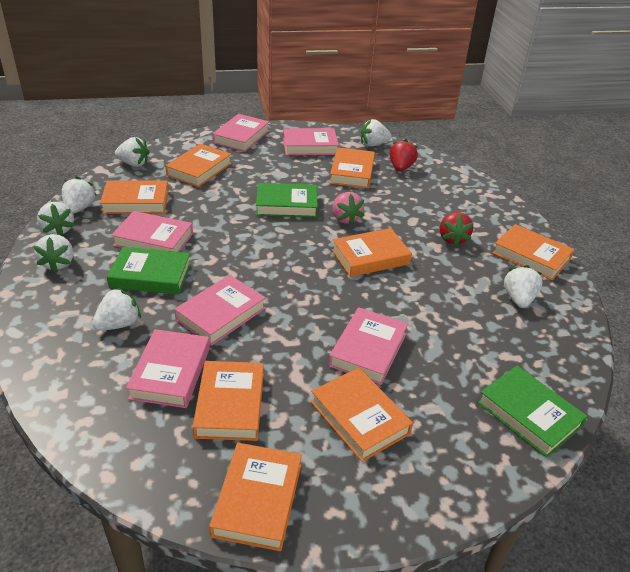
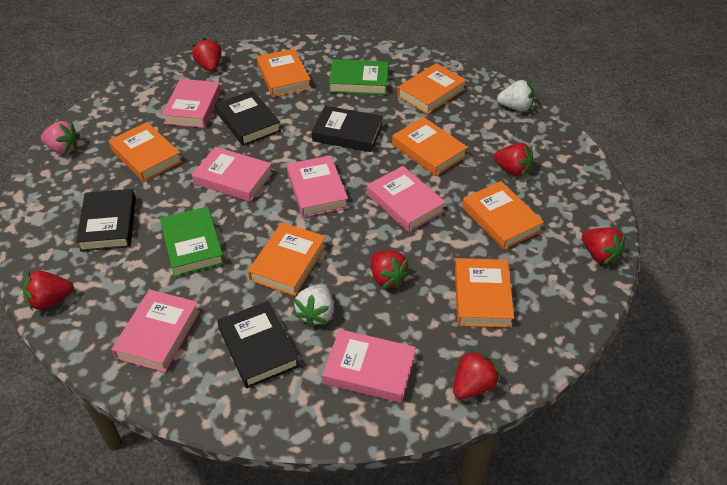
black book: 0 -> 4
green book: 3 -> 2
orange book: 8 -> 7
red strawberry: 2 -> 6
white strawberry: 7 -> 2

